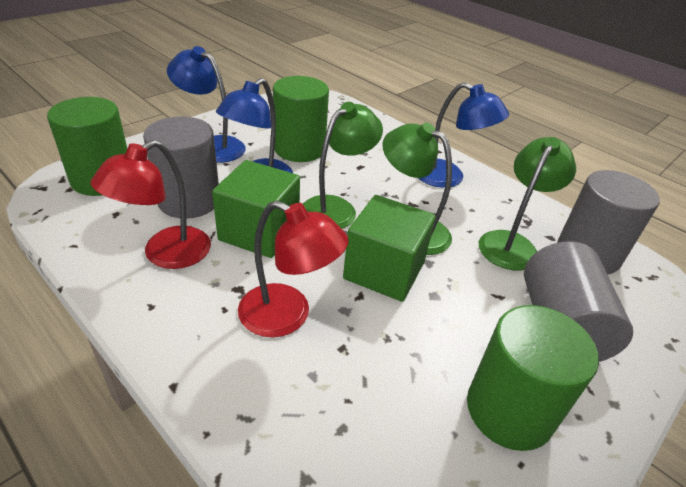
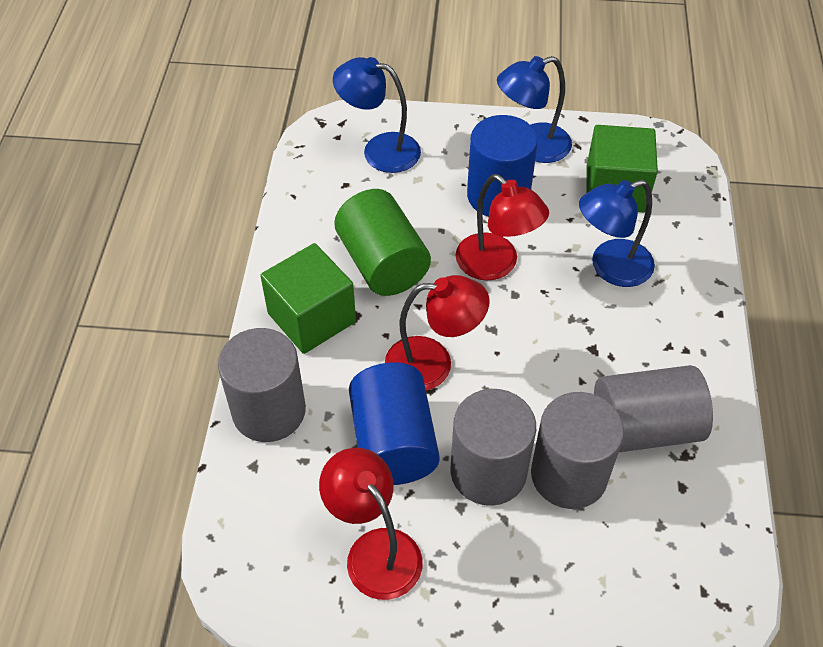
blue cylinder: 0 -> 2
green cylinder: 3 -> 1
green lamp: 3 -> 0
grey cylinder: 3 -> 4
red lamp: 2 -> 3

